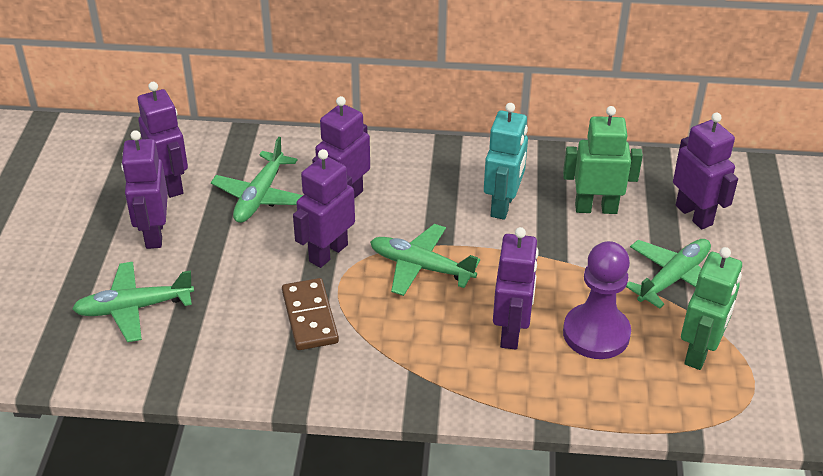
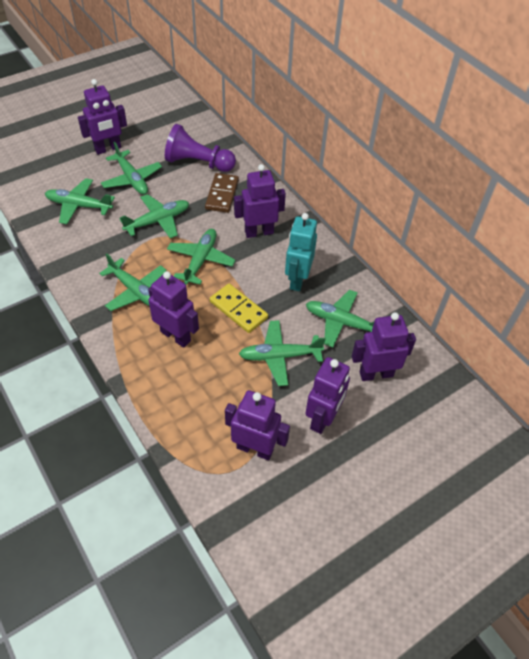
green plane: 4 -> 7
green robot: 2 -> 0
yellow domino: 0 -> 1

